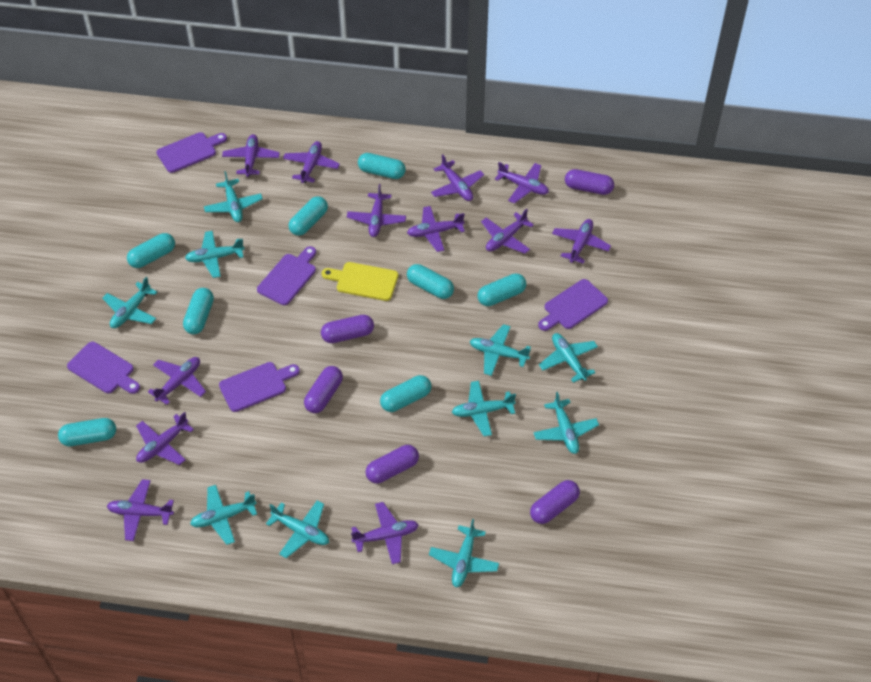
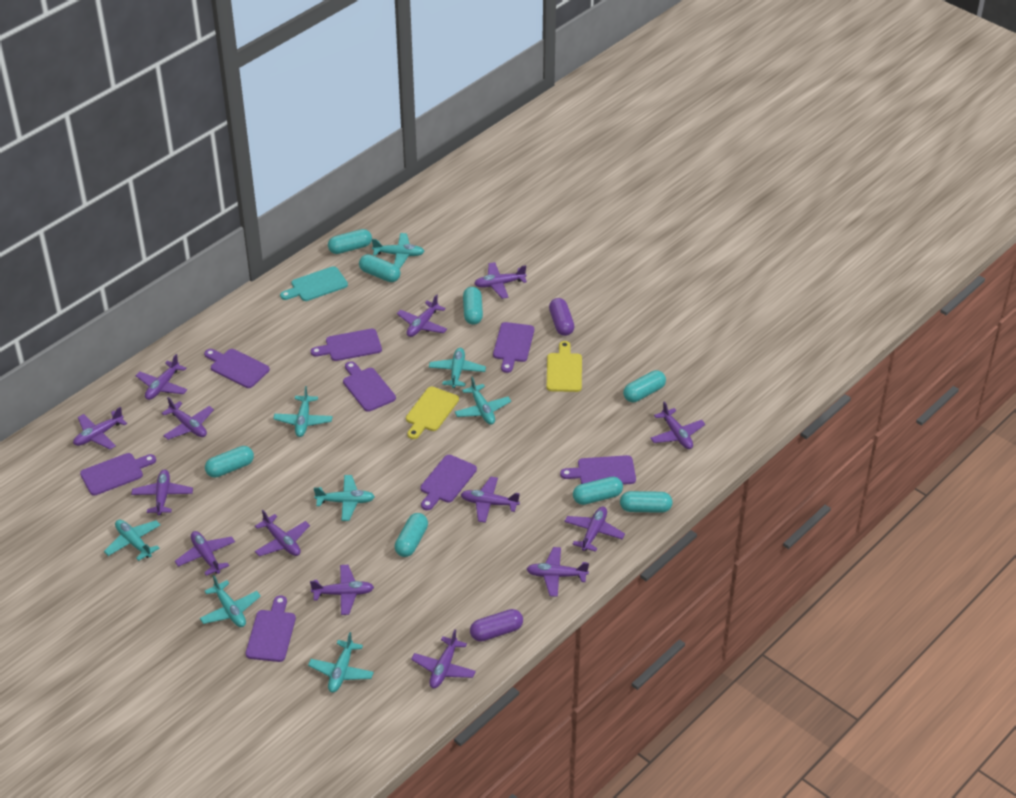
purple capsule: 5 -> 2
purple cutting board: 5 -> 8
purple plane: 12 -> 14
turquoise cutting board: 0 -> 1
turquoise plane: 10 -> 8
yellow cutting board: 1 -> 2

